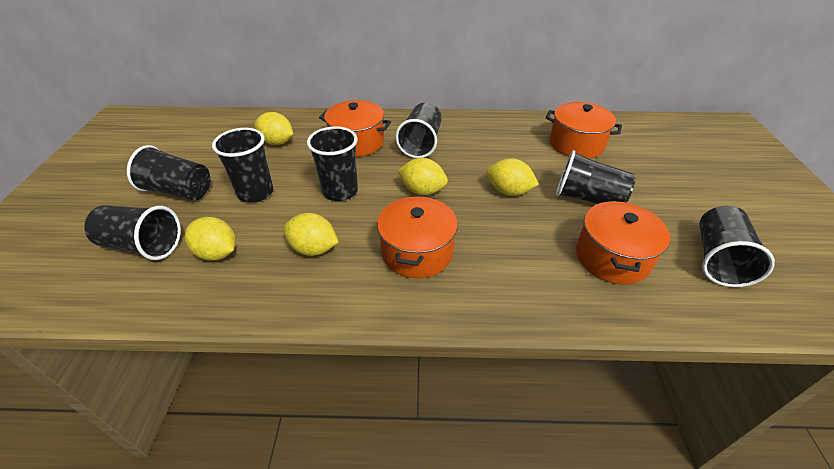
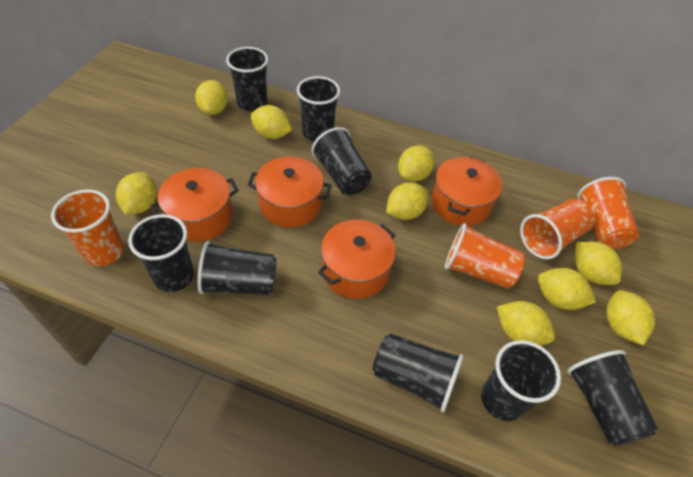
black cup: 7 -> 8
orange cup: 0 -> 4
yellow lemon: 5 -> 9

